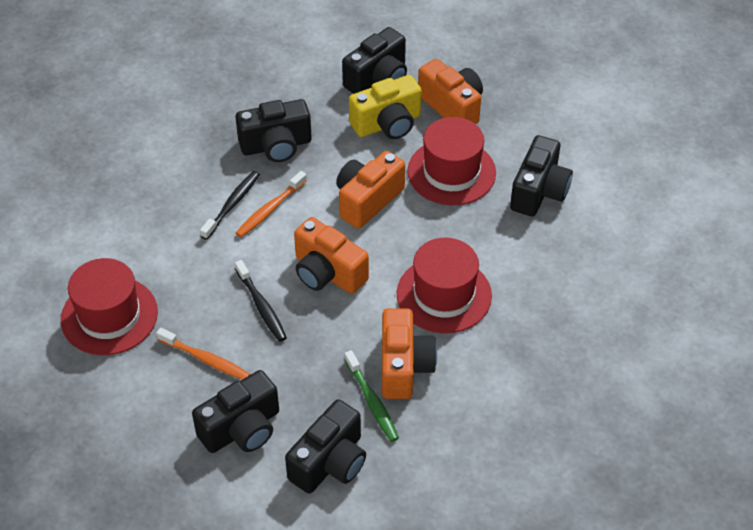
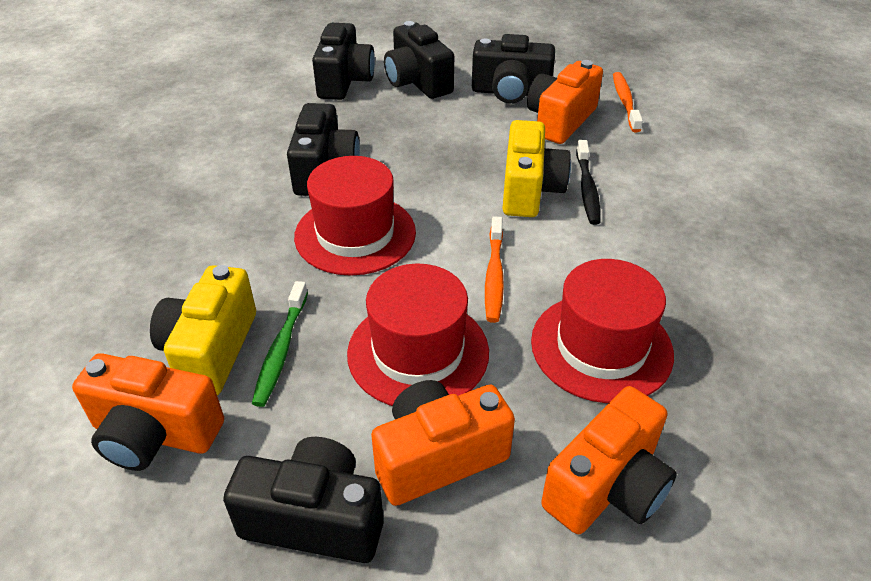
black toothbrush: 2 -> 1
yellow camera: 1 -> 2

